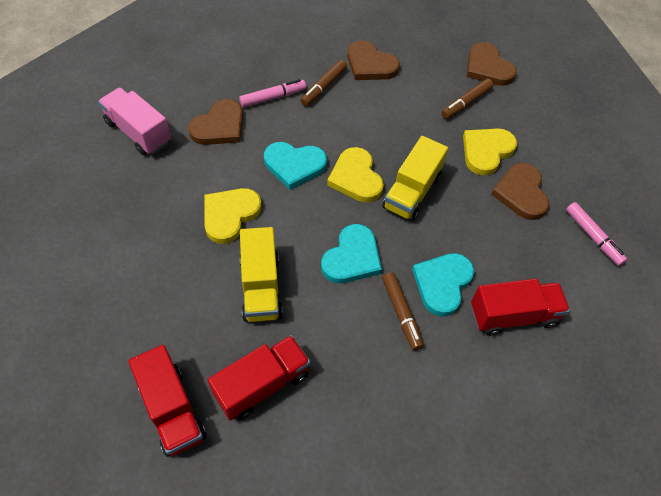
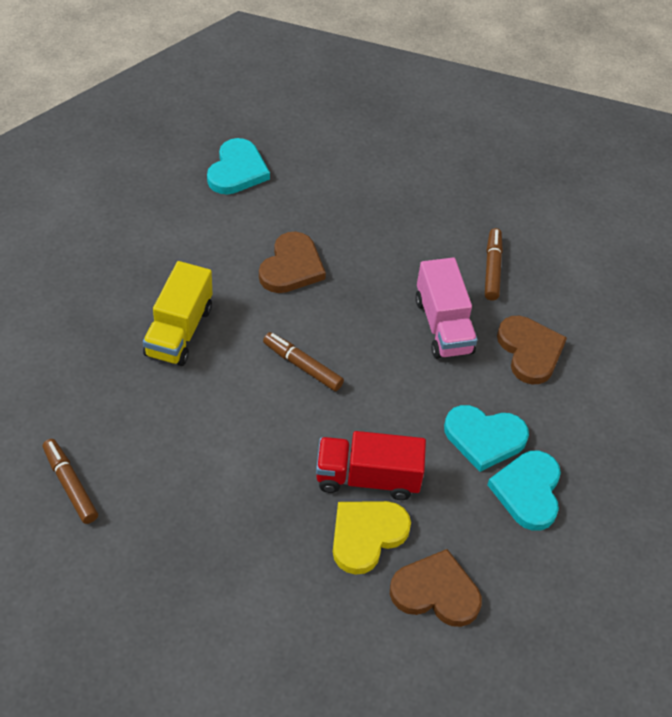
brown heart: 4 -> 3
pink marker: 2 -> 0
red truck: 3 -> 1
yellow heart: 3 -> 1
yellow truck: 2 -> 1

